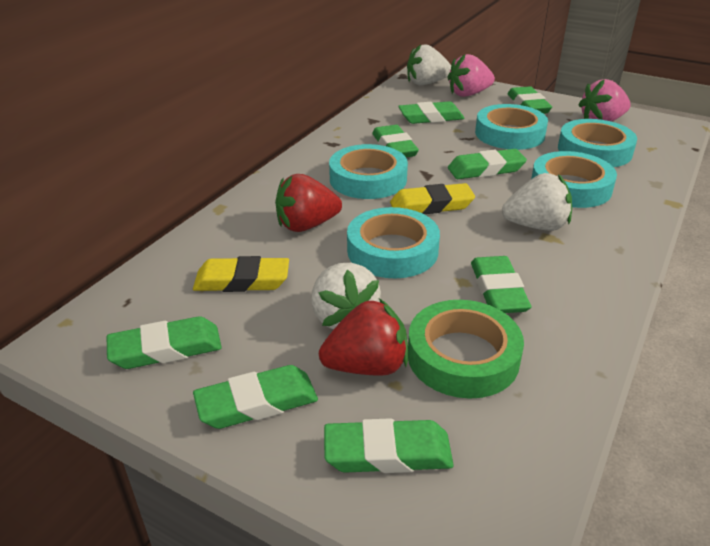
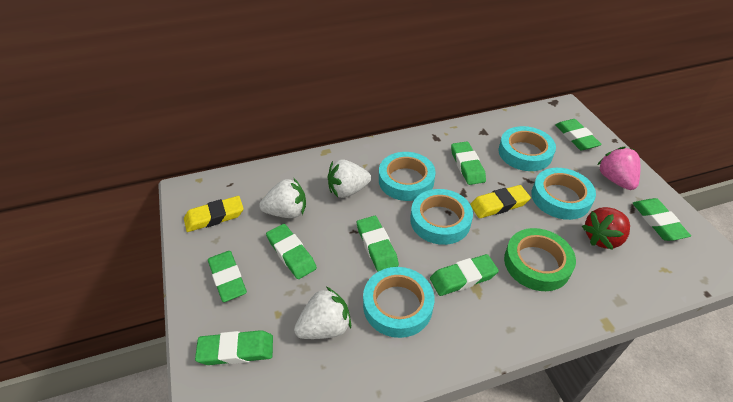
pink strawberry: 2 -> 1
red strawberry: 2 -> 1

